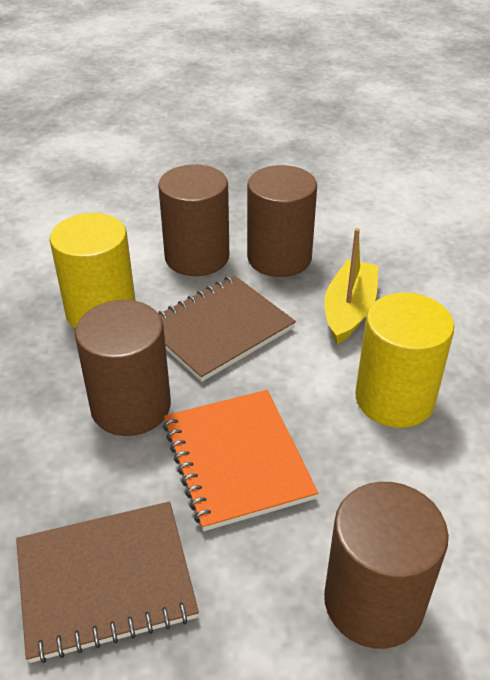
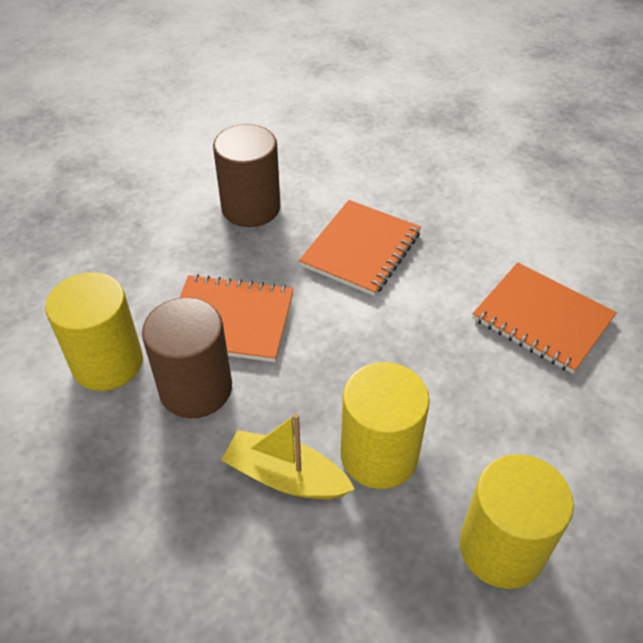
brown cylinder: 4 -> 2
brown notebook: 2 -> 0
orange notebook: 1 -> 3
yellow cylinder: 2 -> 3

